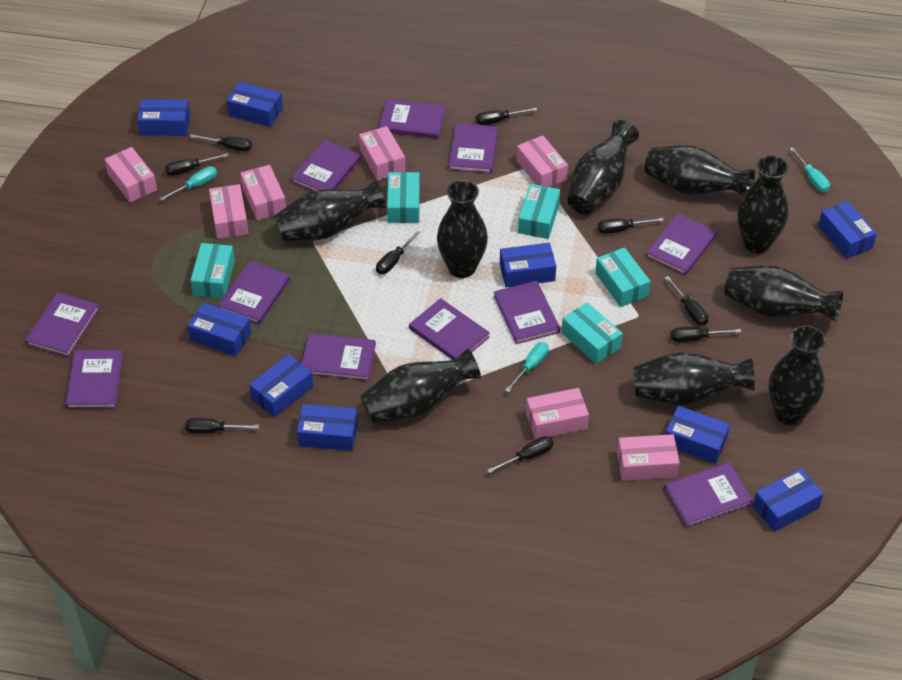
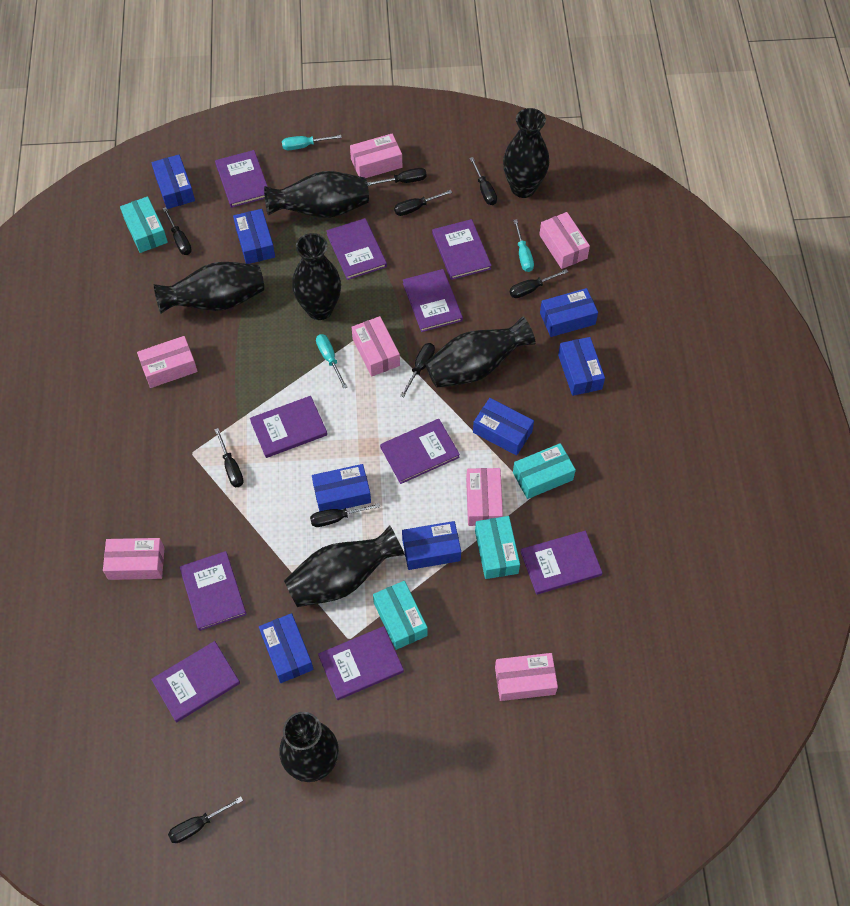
black vase: 9 -> 7
blue box: 9 -> 8
purple book: 11 -> 10
turquoise box: 5 -> 4

